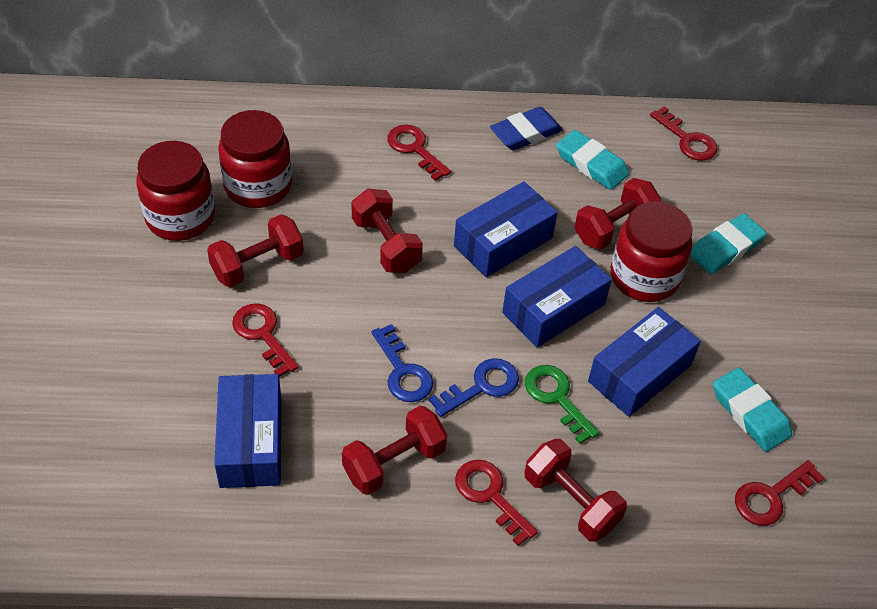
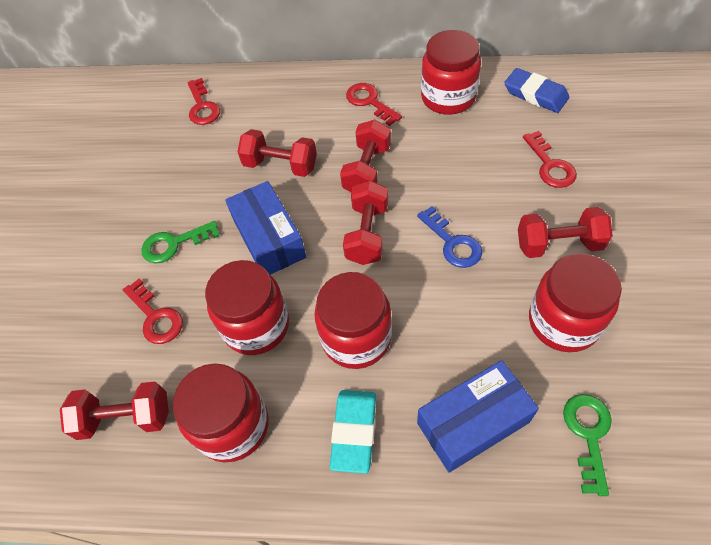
blue box: 4 -> 2
blue key: 2 -> 1
green key: 1 -> 2
red jar: 3 -> 5
red key: 5 -> 4
turquoise eraser: 3 -> 1

